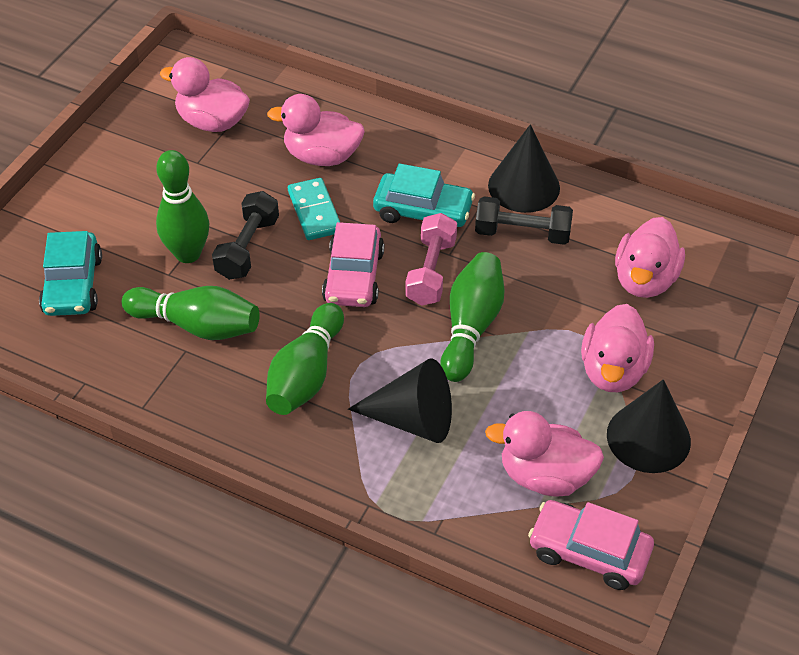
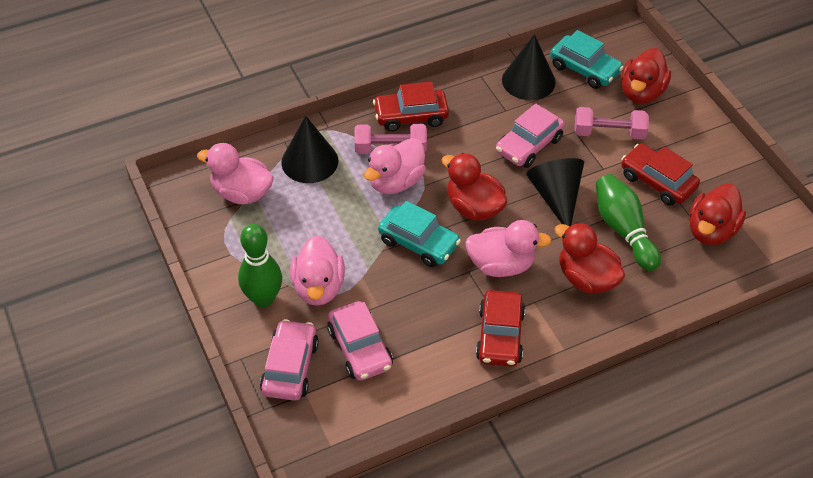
black dumbbell: 2 -> 0
green bowling pin: 4 -> 2
pink car: 2 -> 3
pink duck: 5 -> 4
pink dumbbell: 1 -> 2
red car: 0 -> 3
red duck: 0 -> 4
turquoise domino: 1 -> 0

